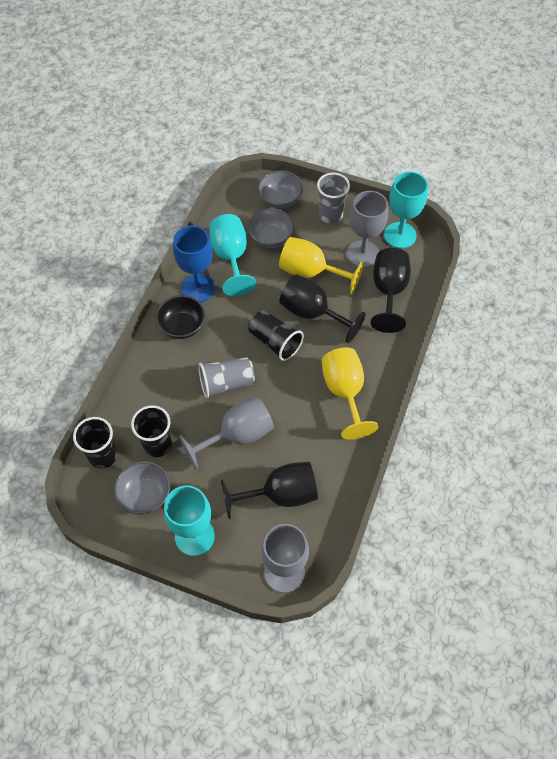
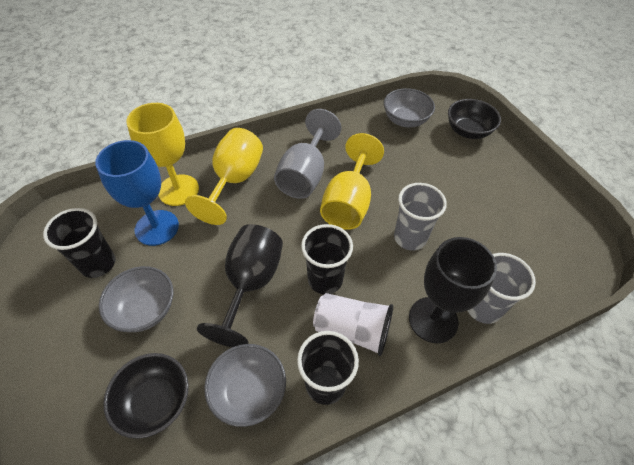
black bowl: 1 -> 2
black goblet: 3 -> 2
grey goblet: 3 -> 1
turquoise goblet: 3 -> 0
white cup: 0 -> 1
yellow goblet: 2 -> 3

